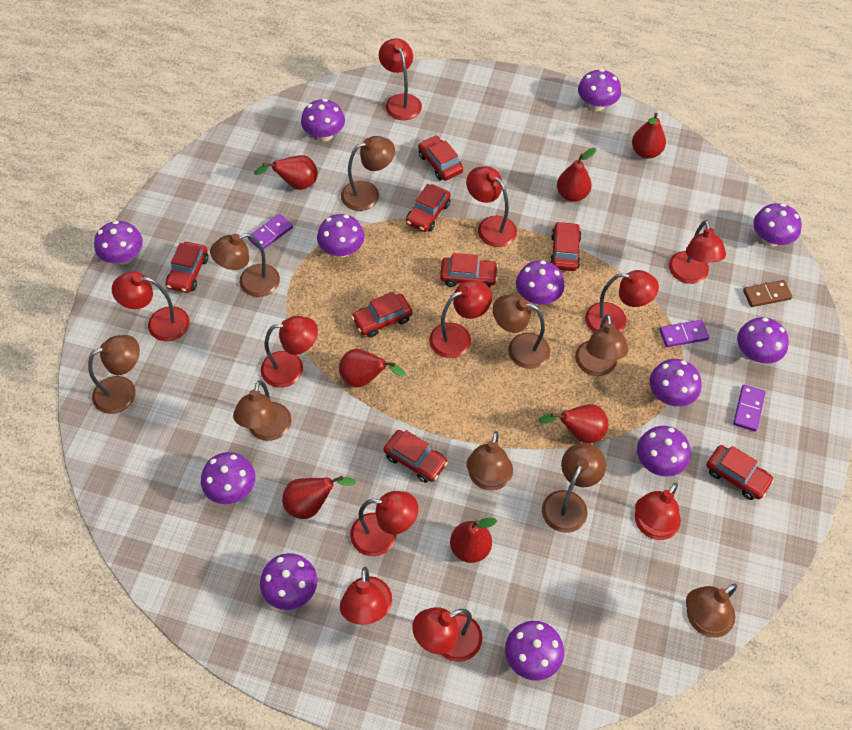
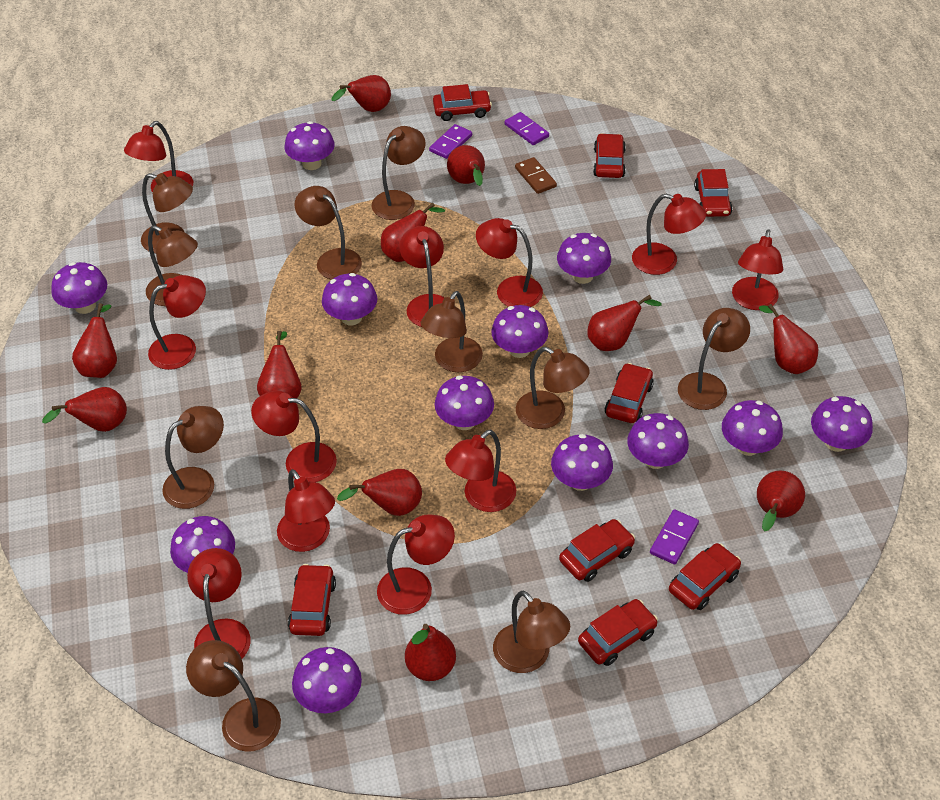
brown lamp: 9 -> 10
red pear: 7 -> 11

